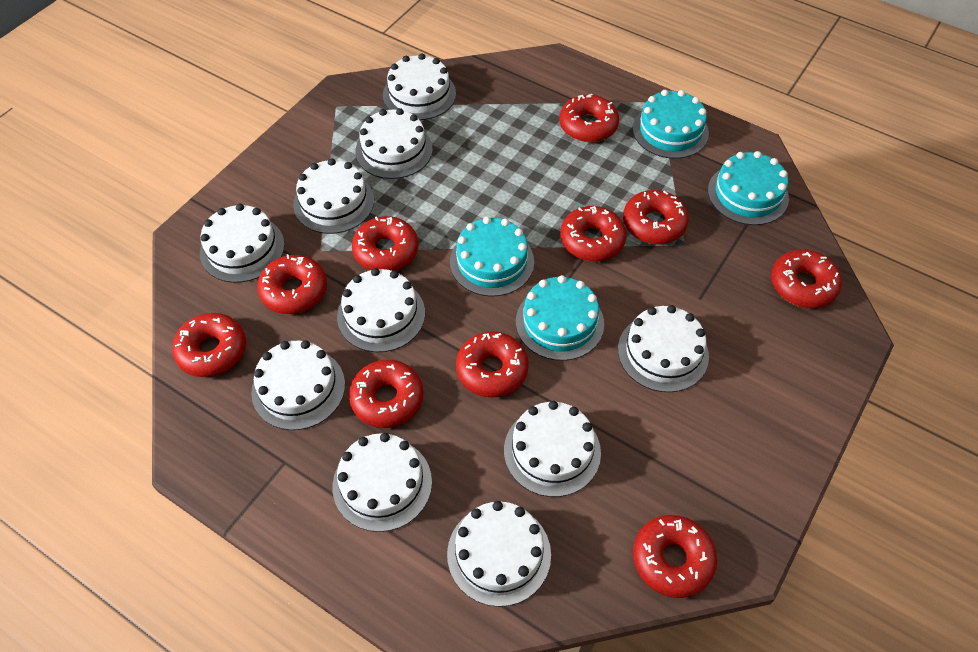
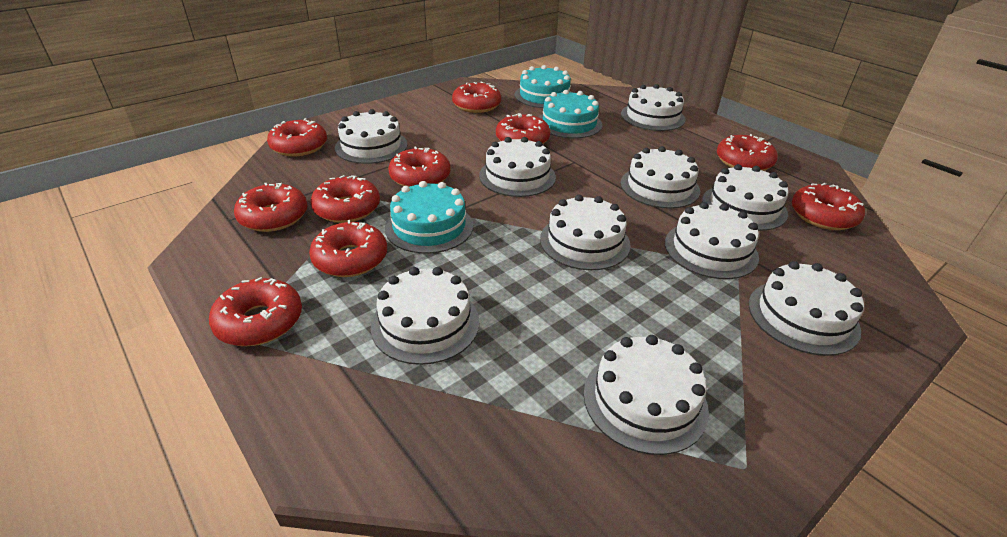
turquoise cake: 4 -> 3

